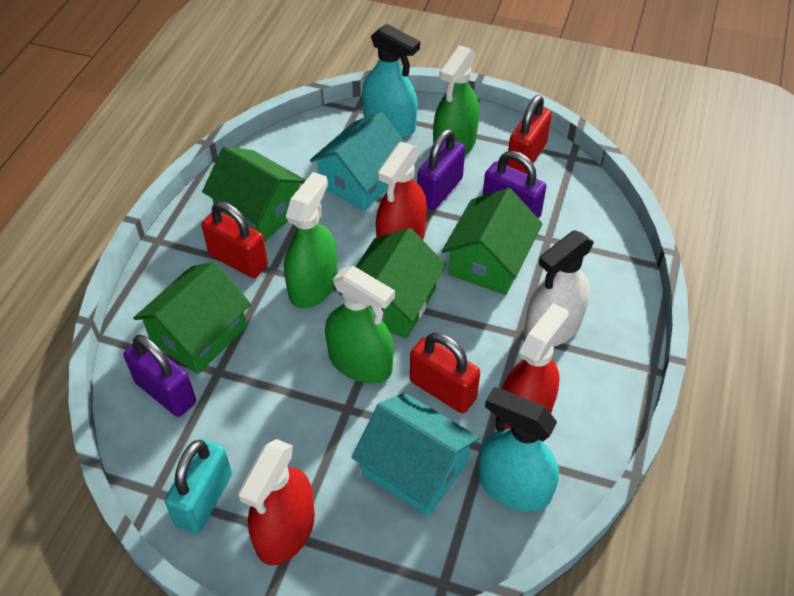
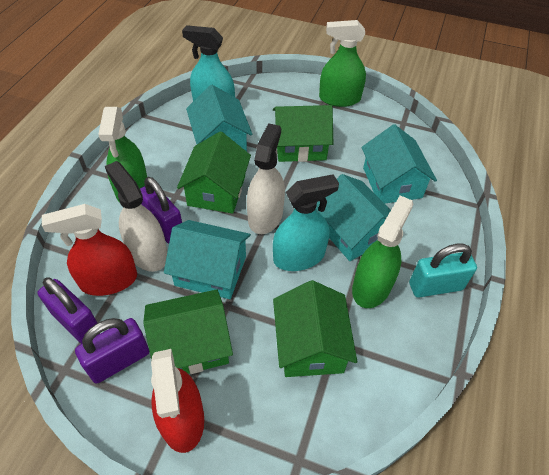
red padlock: 3 -> 0
red spray bottle: 3 -> 2
turquoise house: 2 -> 4
white spray bottle: 1 -> 2

